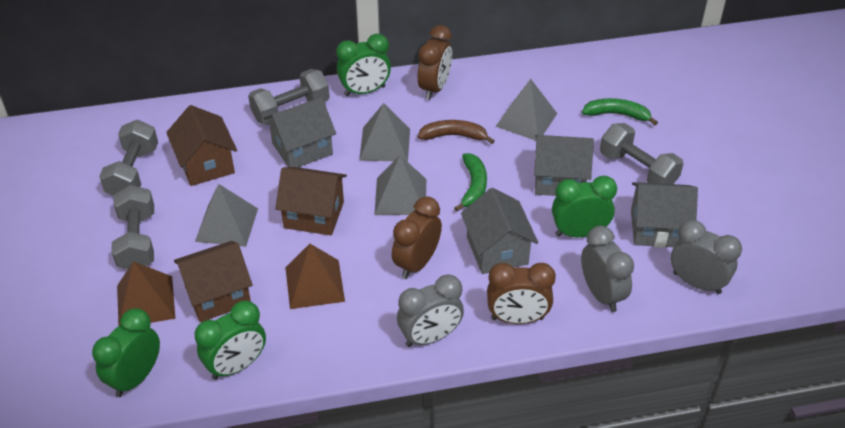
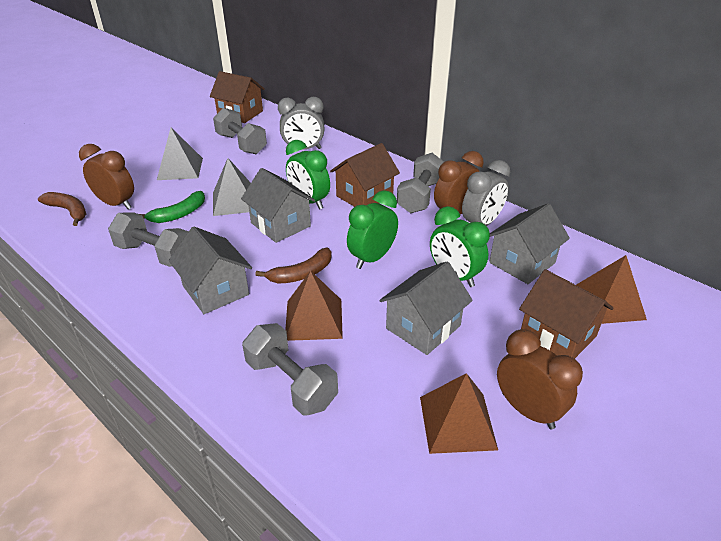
brown banana: 1 -> 2
brown pyramid: 2 -> 3
green banana: 2 -> 1
green clock: 4 -> 3
grey clock: 3 -> 2
grey pyramid: 4 -> 2

